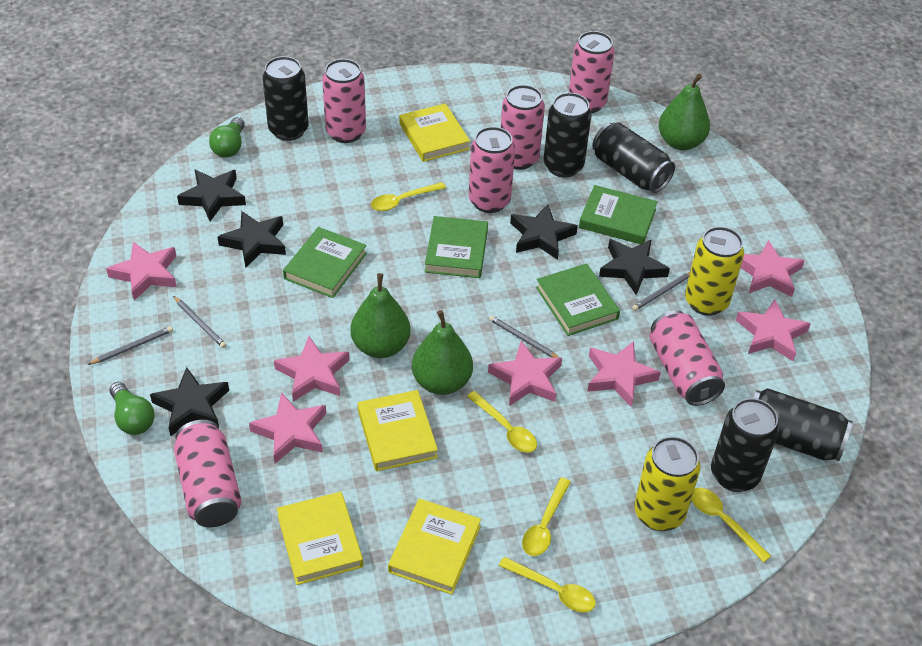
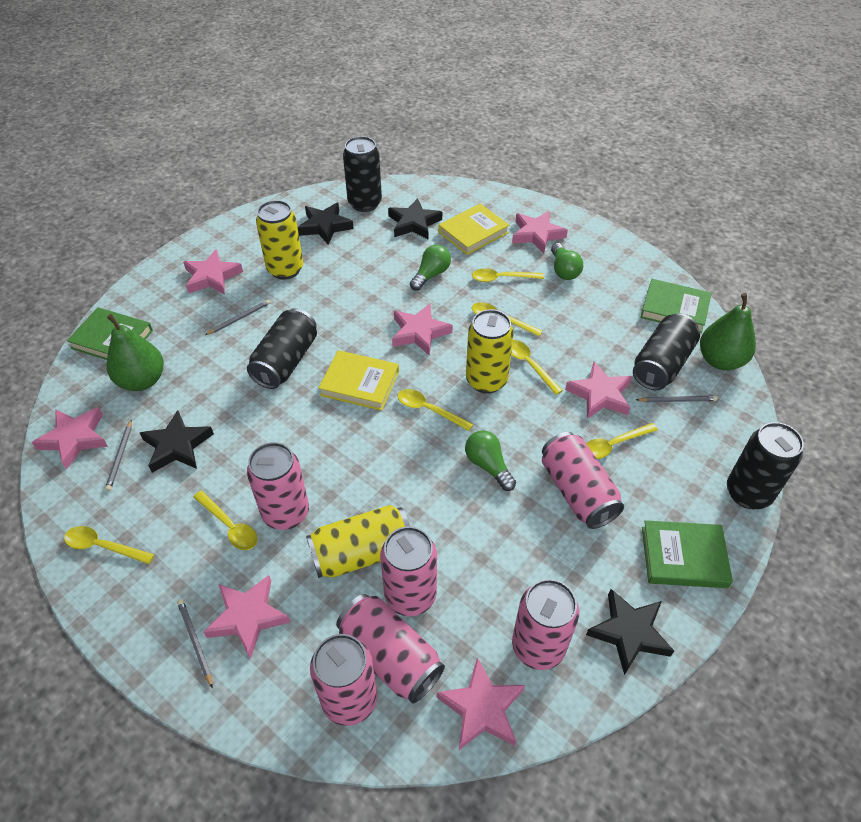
black can: 5 -> 4
black star: 5 -> 4
green book: 4 -> 3
green light bulb: 2 -> 3
green pear: 3 -> 2
yellow book: 4 -> 2
yellow can: 2 -> 3
yellow spoon: 5 -> 7

